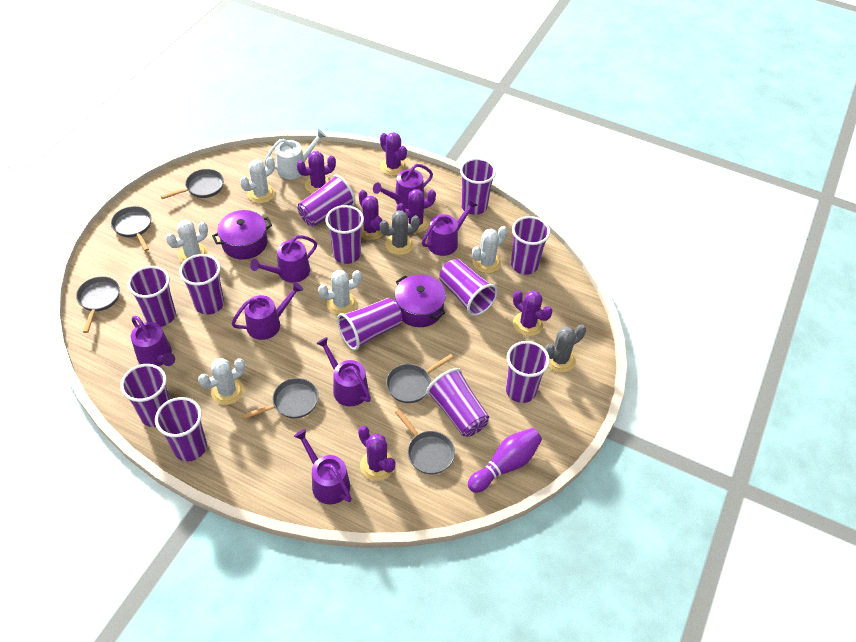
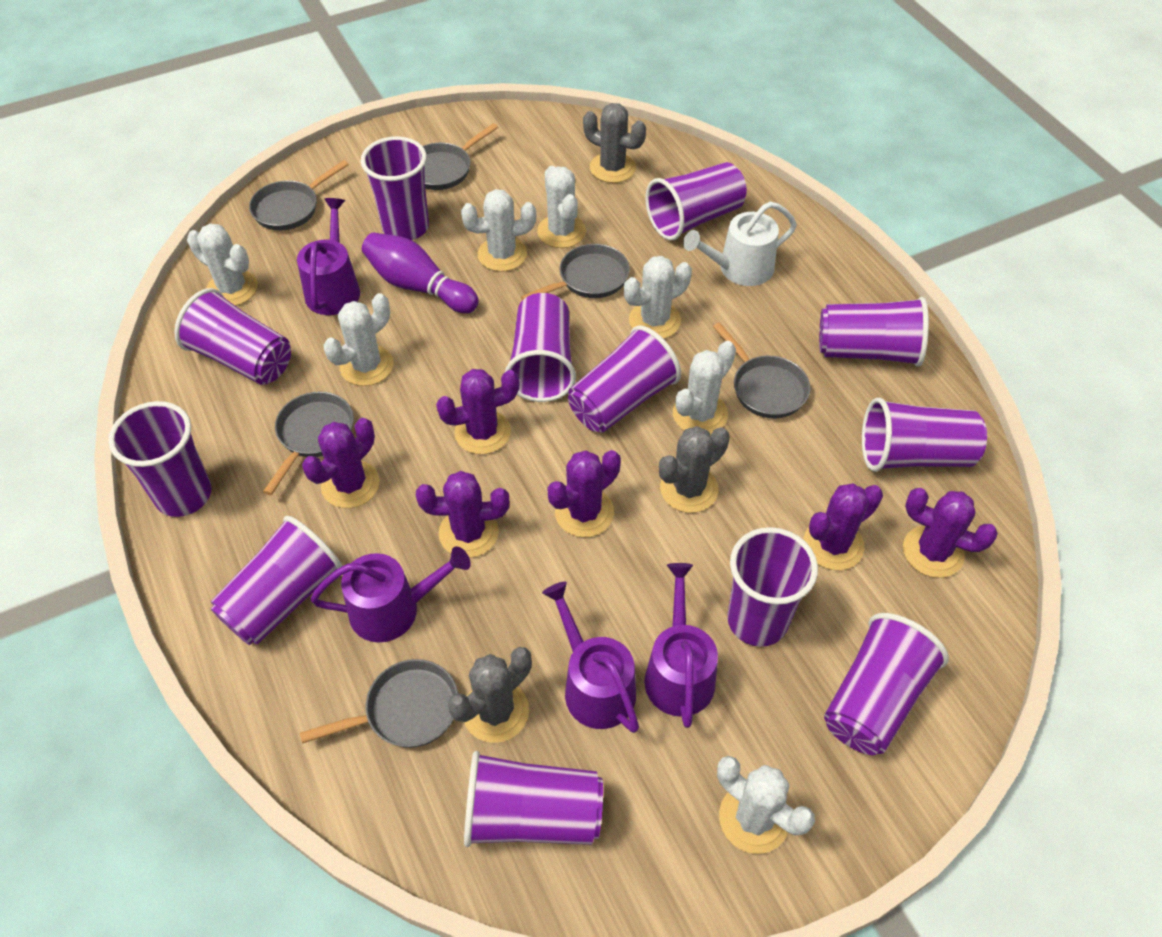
grey cactus: 2 -> 3
purple pot: 2 -> 0
purple watering can: 7 -> 4
white cactus: 5 -> 7

